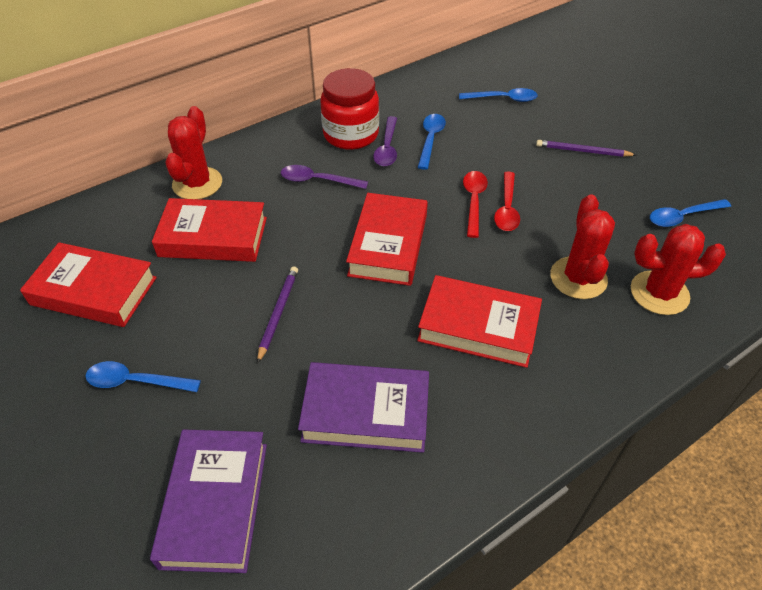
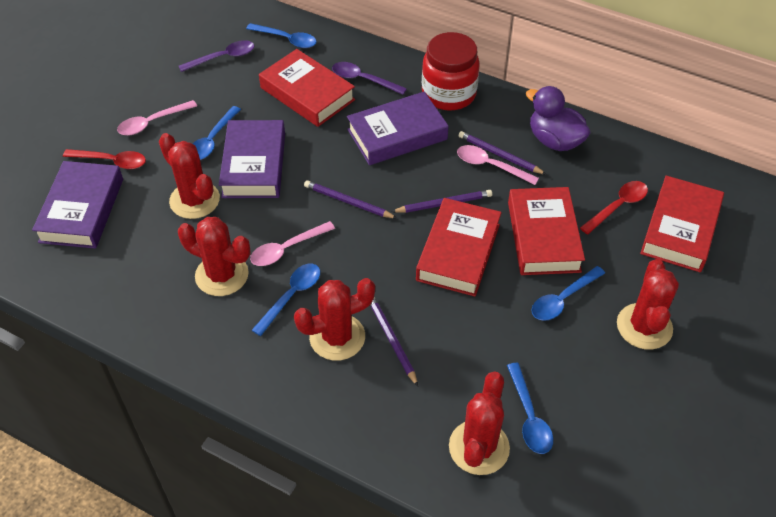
blue spoon: 4 -> 5
pink spoon: 0 -> 3
purple book: 2 -> 3
purple duck: 0 -> 1
purple pencil: 2 -> 4
red cactus: 3 -> 5

